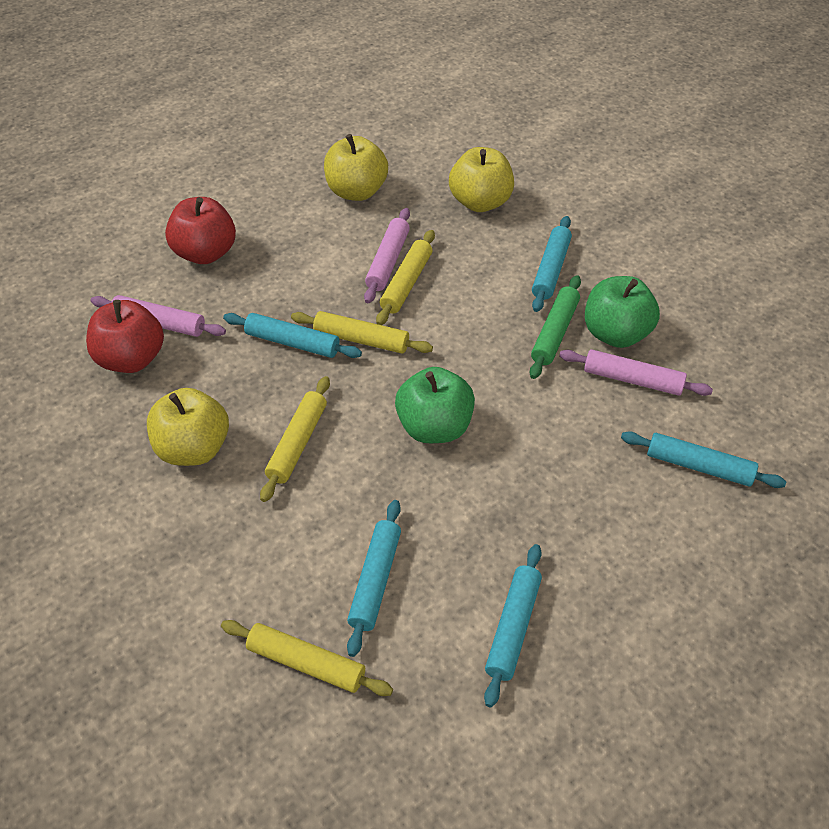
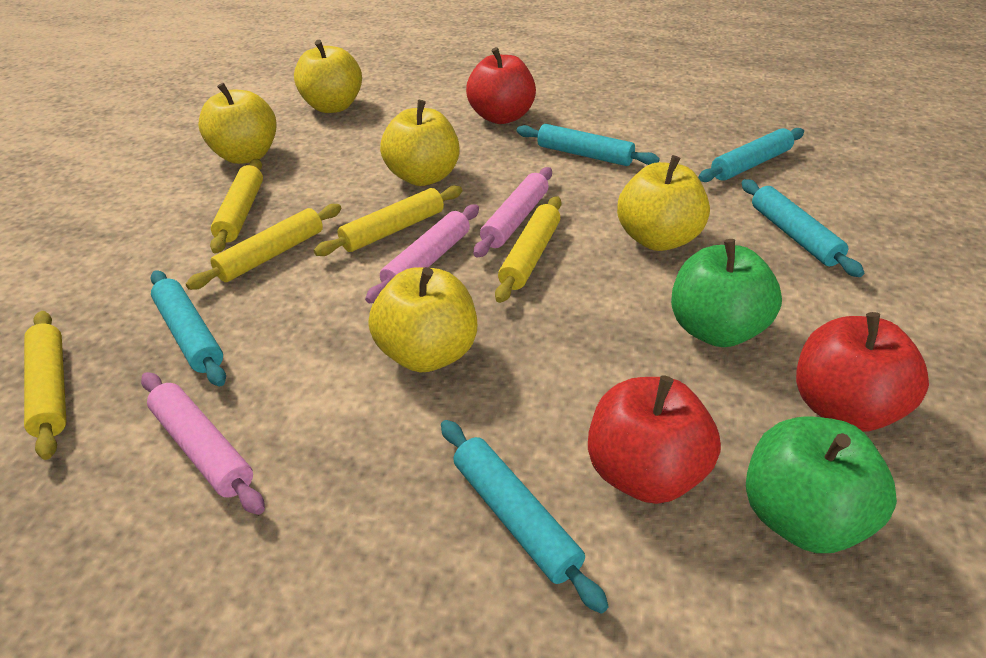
green rolling pin: 1 -> 0
red apple: 2 -> 3
yellow apple: 3 -> 5
yellow rolling pin: 4 -> 5

